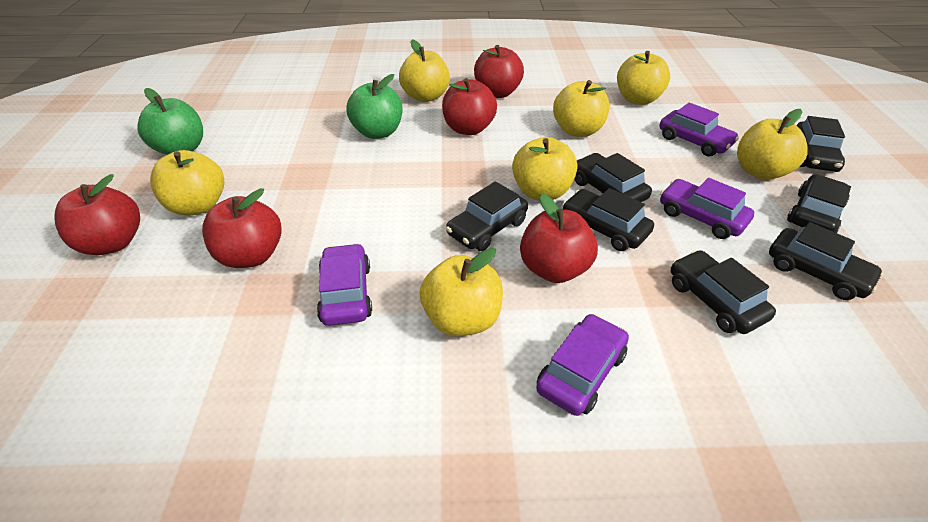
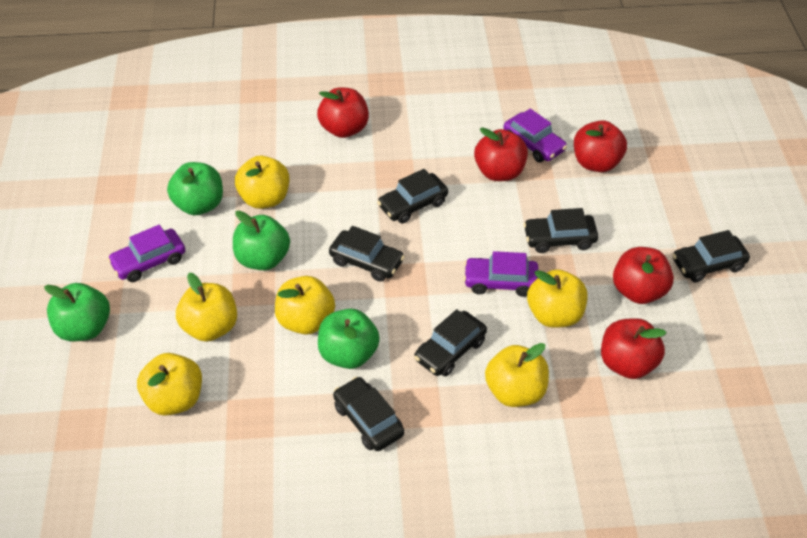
black car: 7 -> 6
green apple: 2 -> 4
purple car: 4 -> 3
yellow apple: 7 -> 6

